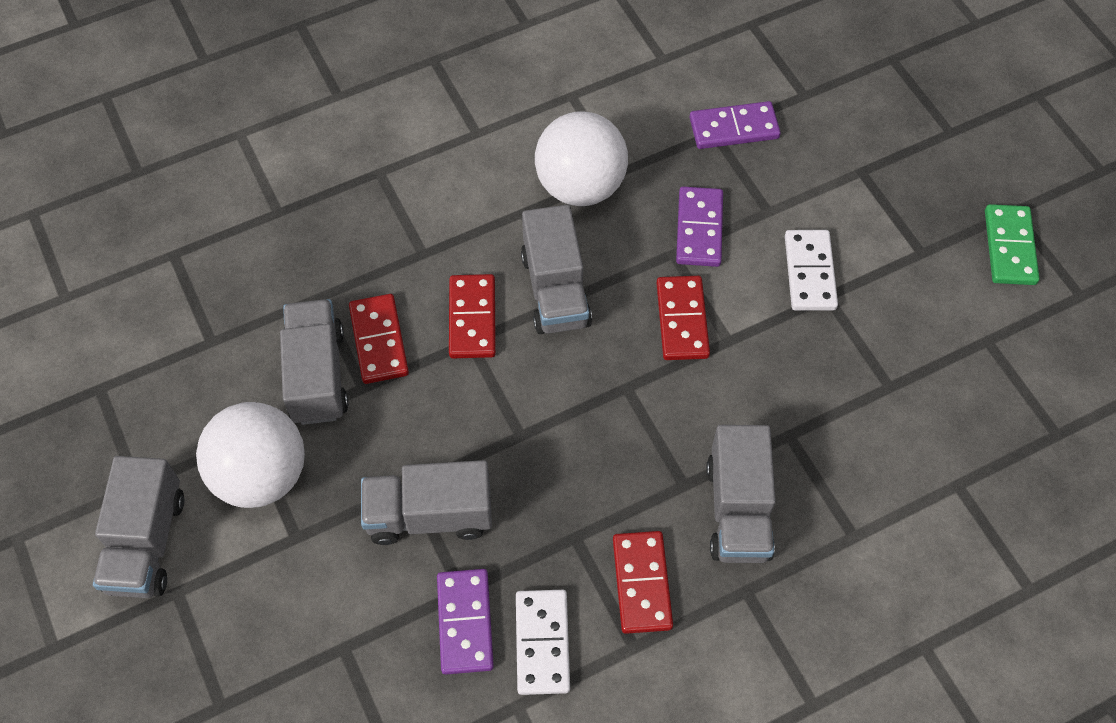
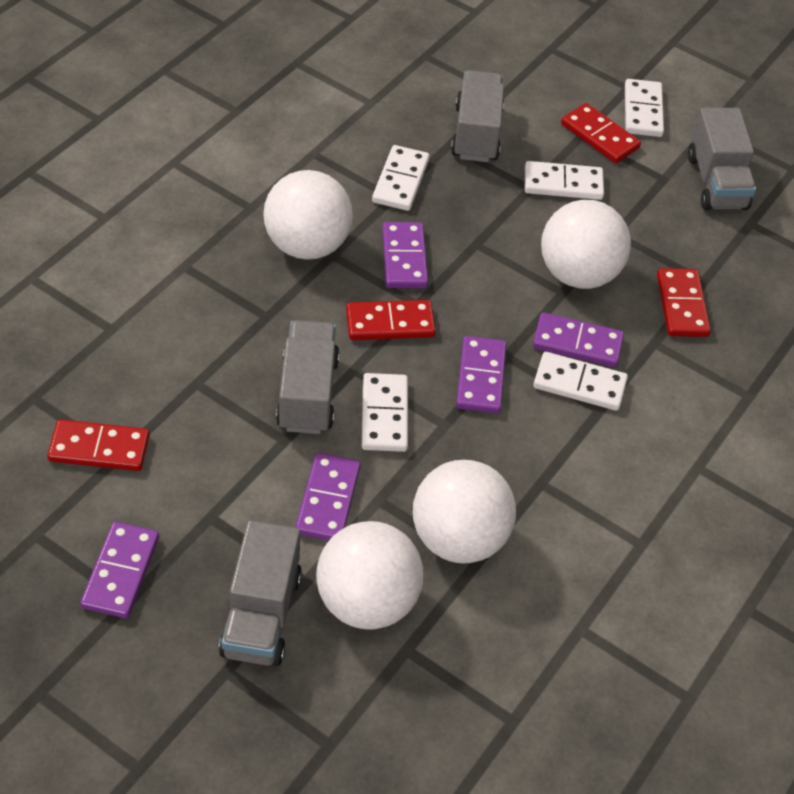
green domino: 1 -> 0
grey truck: 5 -> 4
purple domino: 3 -> 5
white ball: 2 -> 4
white domino: 2 -> 5

